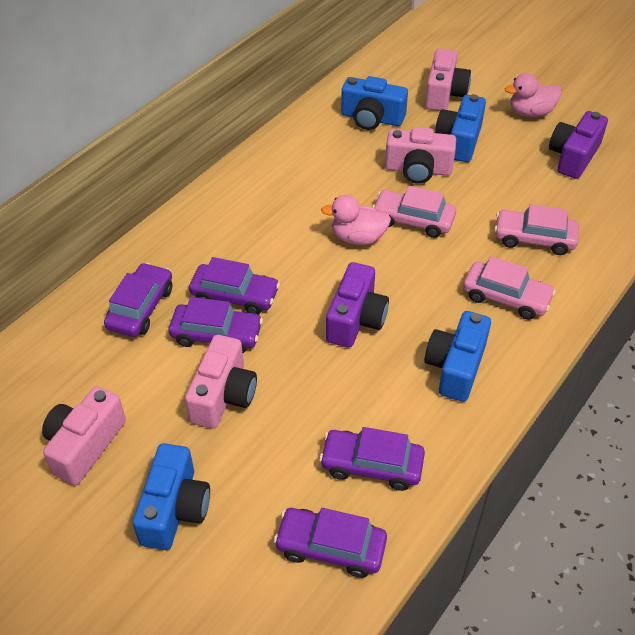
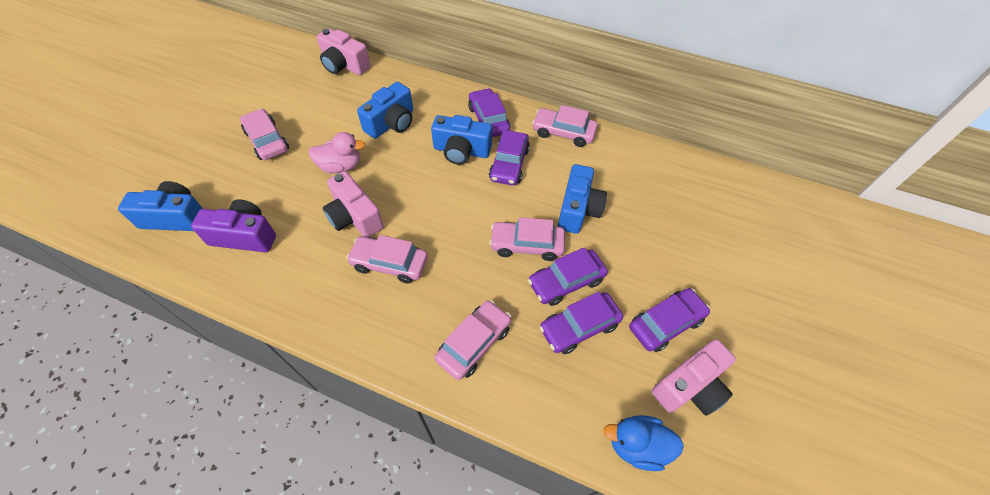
blue duck: 0 -> 1
pink camera: 4 -> 3
pink car: 3 -> 5
pink duck: 2 -> 1
purple camera: 2 -> 1

